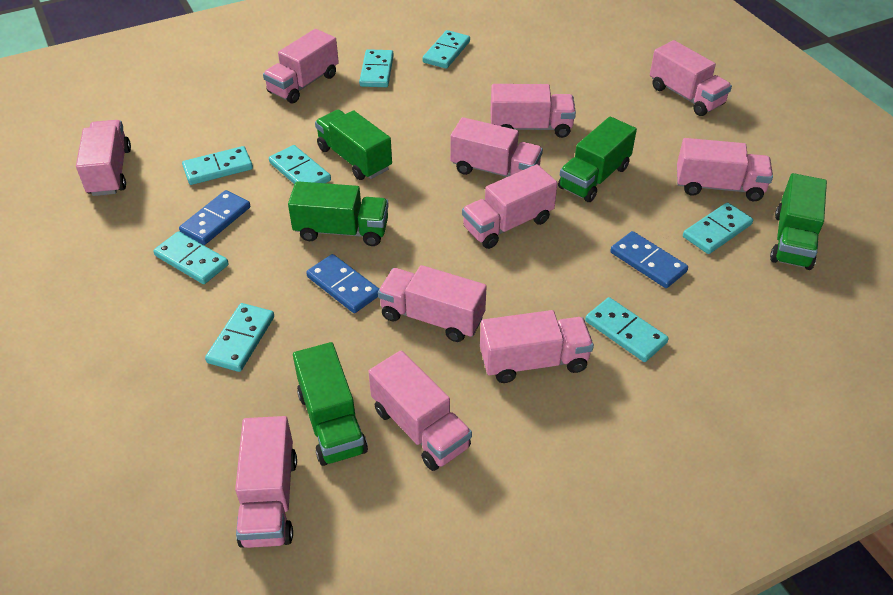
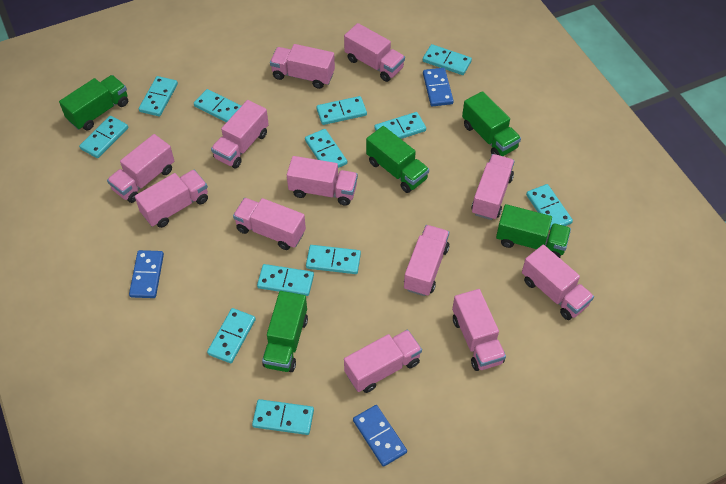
pink truck: 11 -> 12
turquoise domino: 8 -> 12

